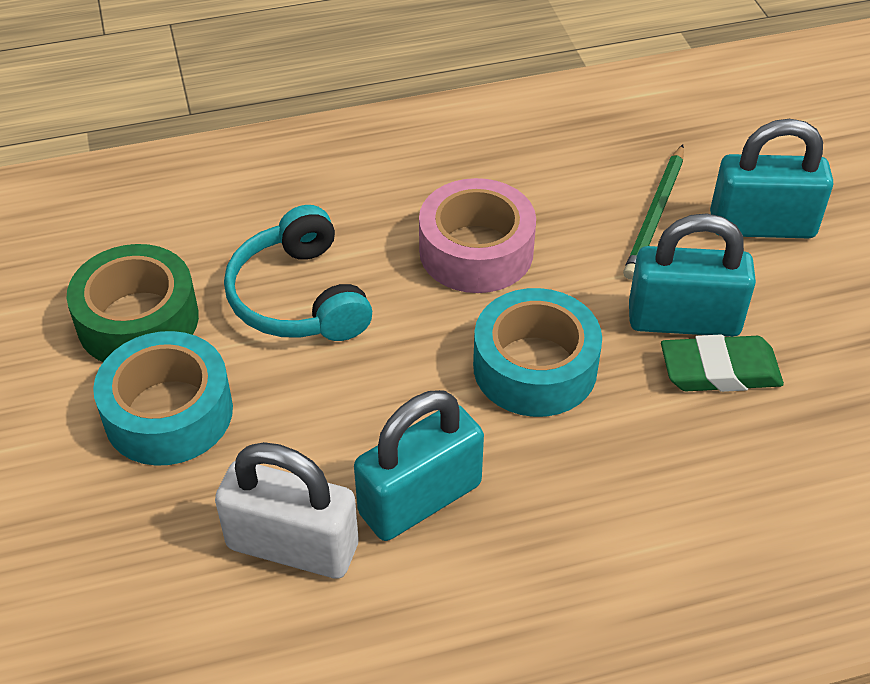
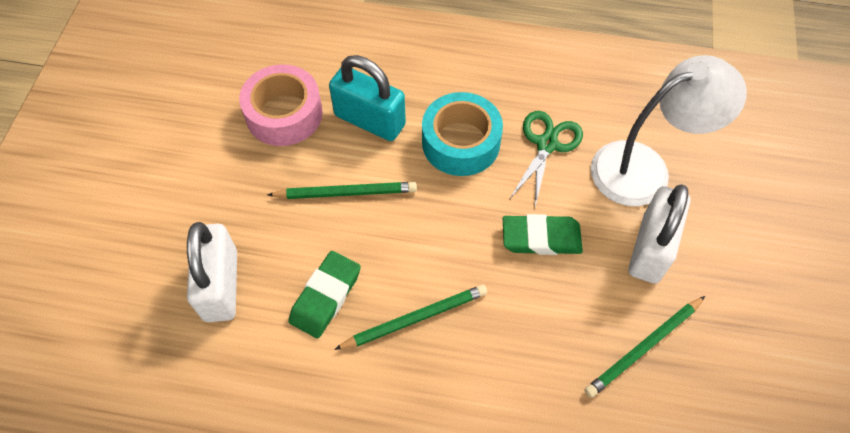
green eraser: 1 -> 2
green pencil: 1 -> 3
green scissors: 0 -> 1
green tape: 1 -> 0
turquoise headphones: 1 -> 0
turquoise padlock: 3 -> 1
turquoise tape: 2 -> 1
white lamp: 0 -> 1
white padlock: 1 -> 2

